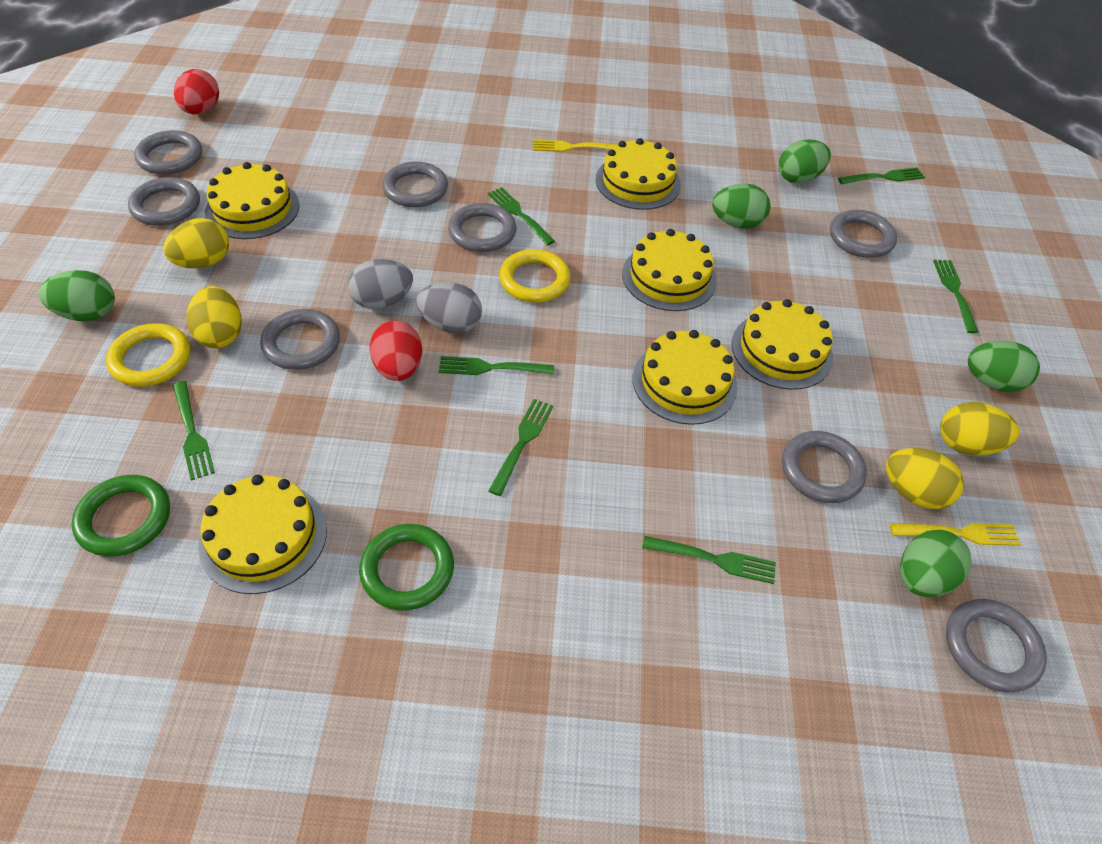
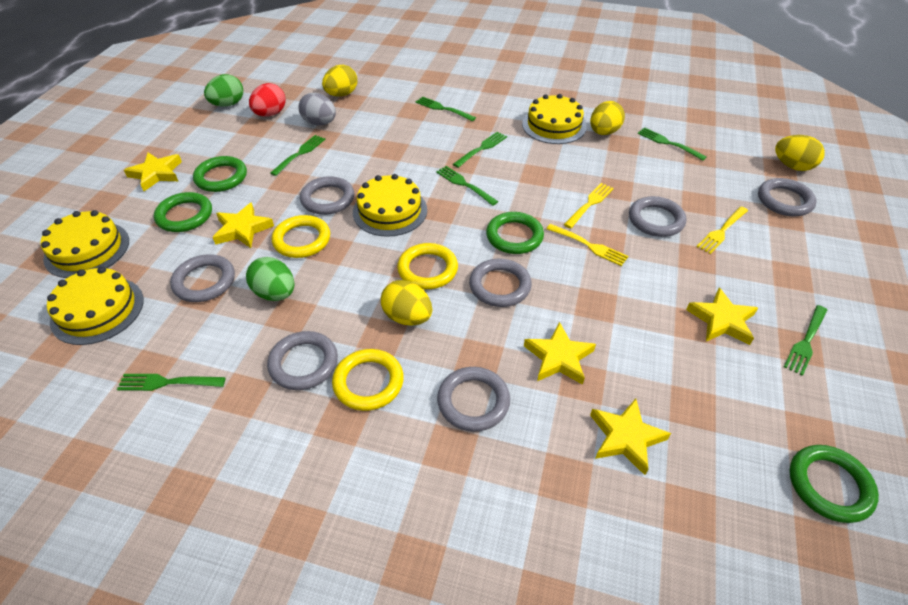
green egg: 5 -> 2
green ring: 2 -> 4
grey egg: 2 -> 1
grey ring: 8 -> 7
red egg: 2 -> 1
yellow cake: 6 -> 4
yellow fork: 2 -> 3
yellow ring: 2 -> 3
yellow star: 0 -> 5

